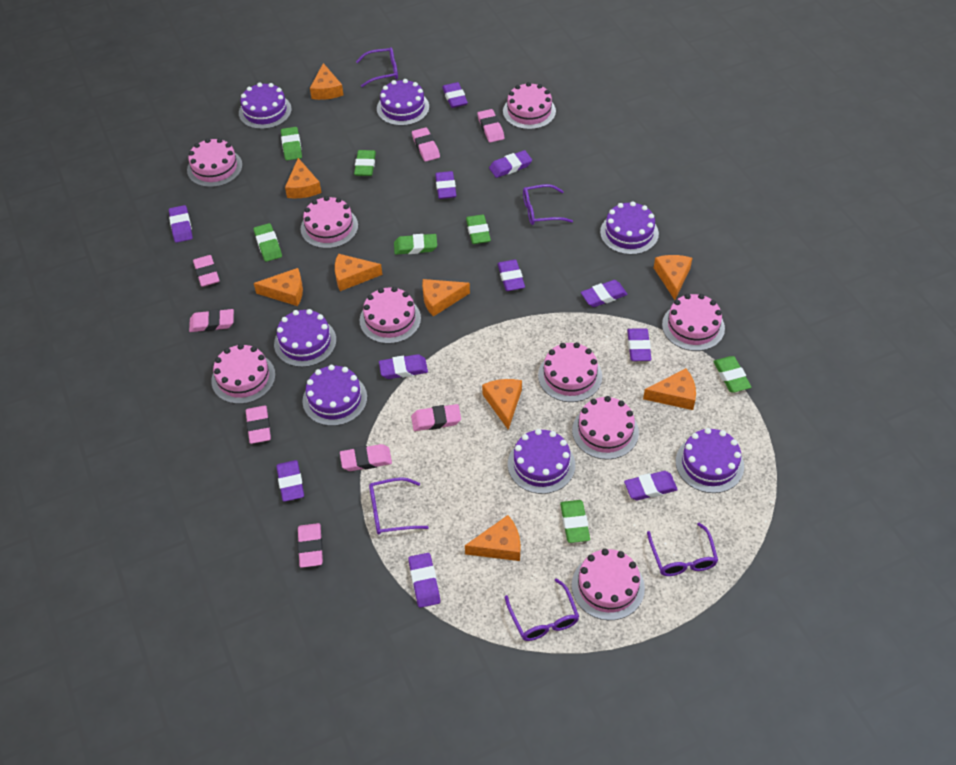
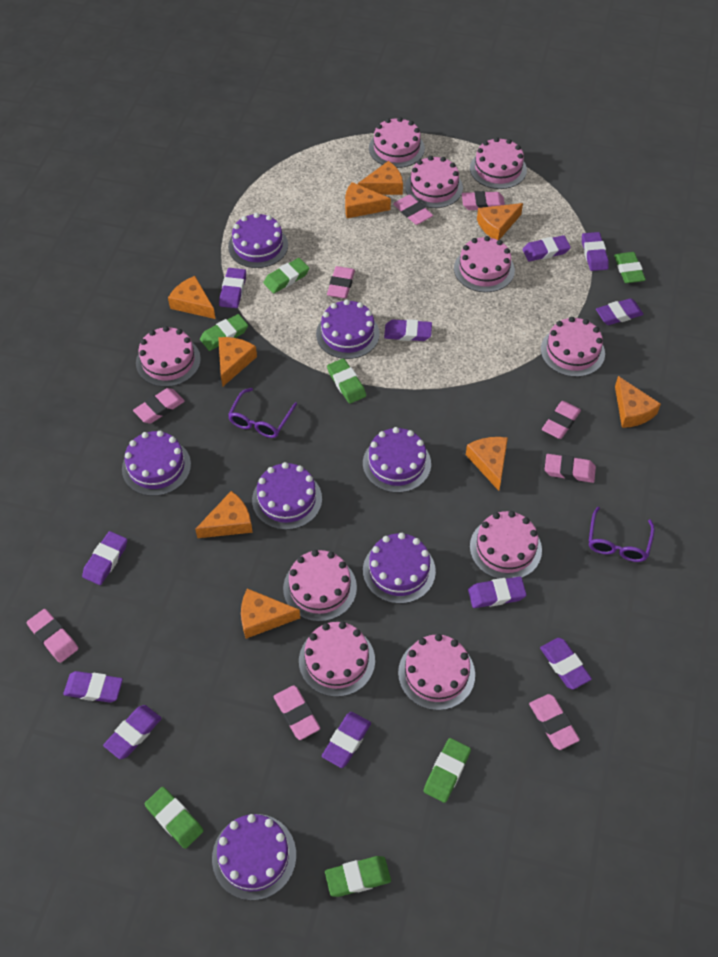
pink cake: 9 -> 10
pink eraser: 8 -> 9
purple glasses: 5 -> 2

